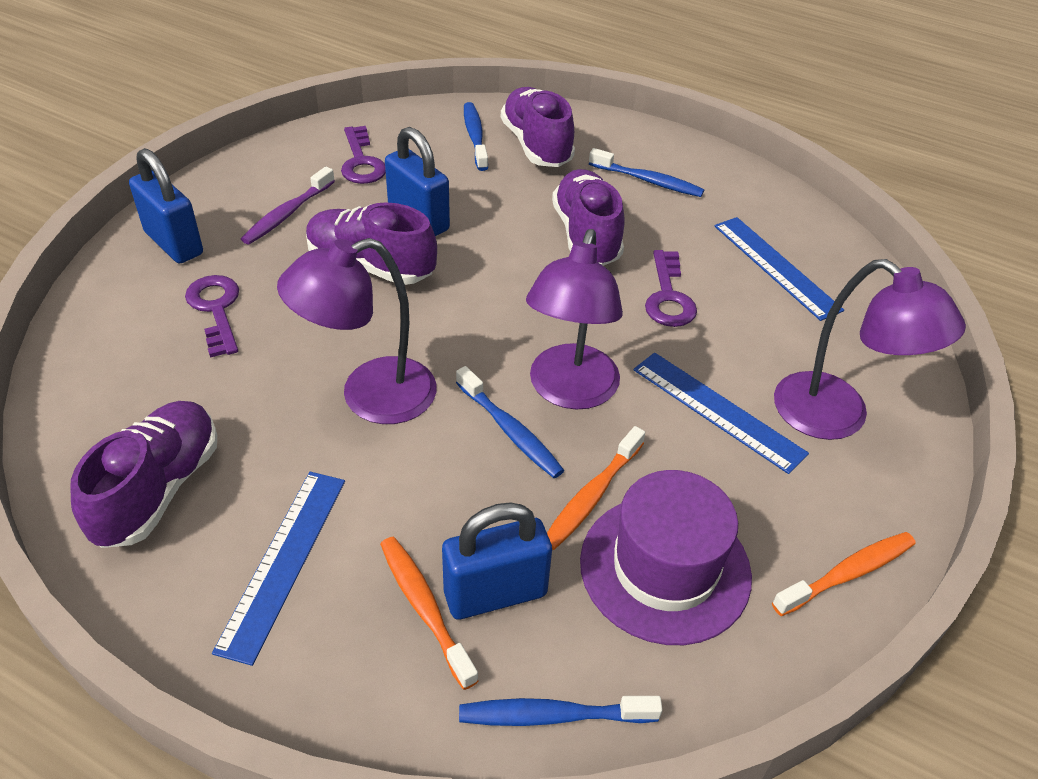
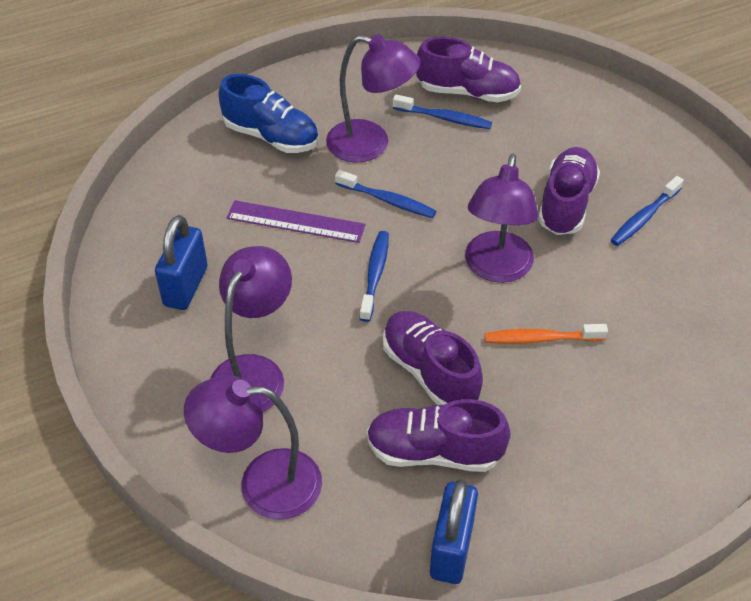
blue padlock: 3 -> 2
blue ruler: 3 -> 0
blue shoe: 0 -> 1
orange toothbrush: 3 -> 1
purple hat: 1 -> 0
purple key: 3 -> 0
purple lamp: 3 -> 4
purple ruler: 0 -> 1
purple toothbrush: 1 -> 0

